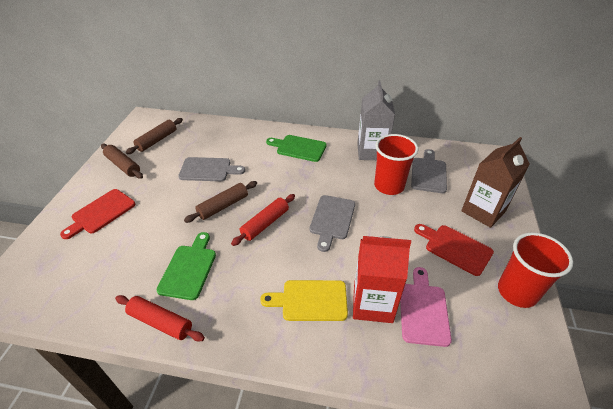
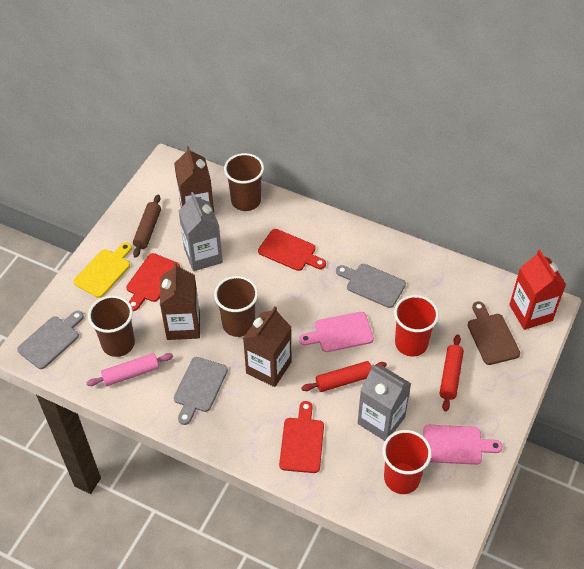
brown carton: 1 -> 3
brown cup: 0 -> 3
brown cutting board: 0 -> 1
brown rolling pin: 3 -> 1
green cutting board: 2 -> 0
grey carton: 1 -> 2
pink cutting board: 1 -> 2
pink rolling pin: 0 -> 1
red cutting board: 2 -> 3

